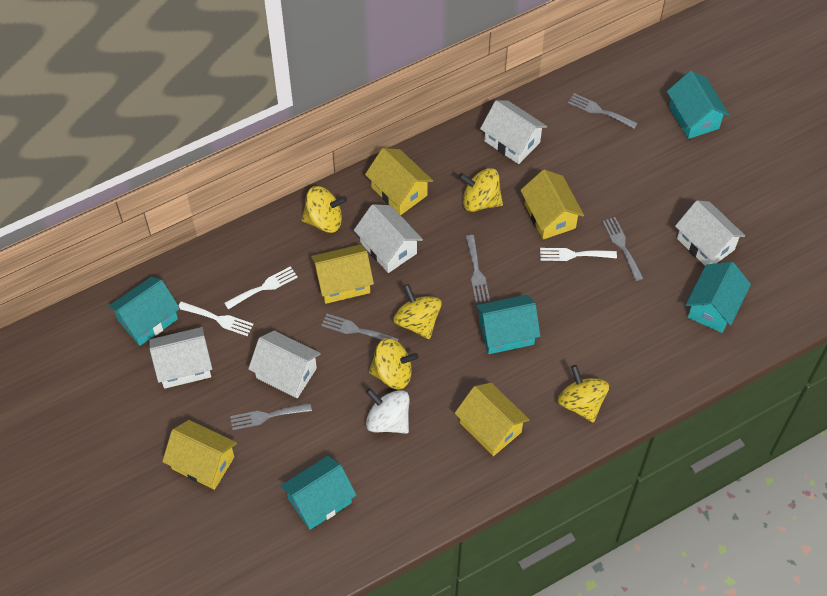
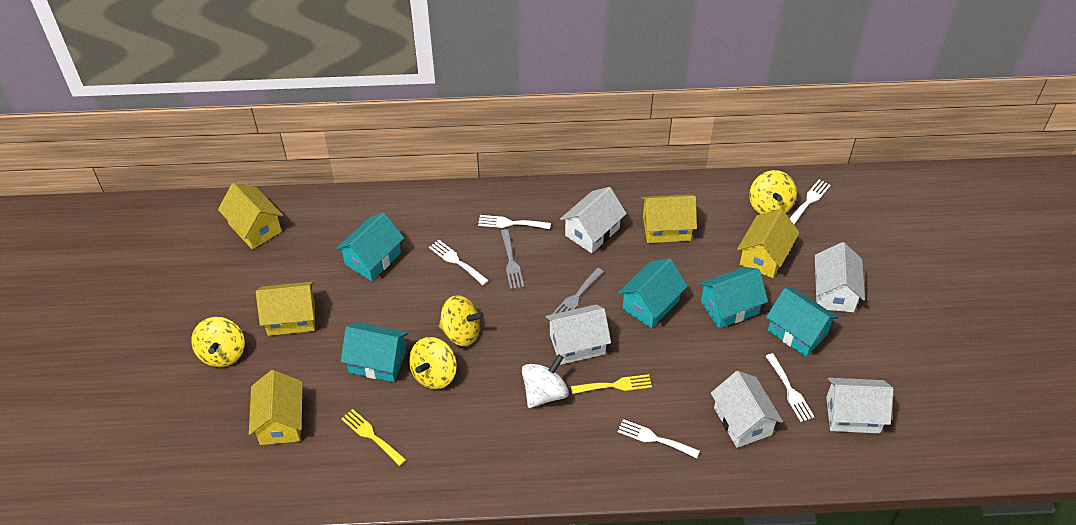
grey fork: 5 -> 2
white fork: 3 -> 5
yellow fork: 0 -> 2
yellow spinning top: 5 -> 4

